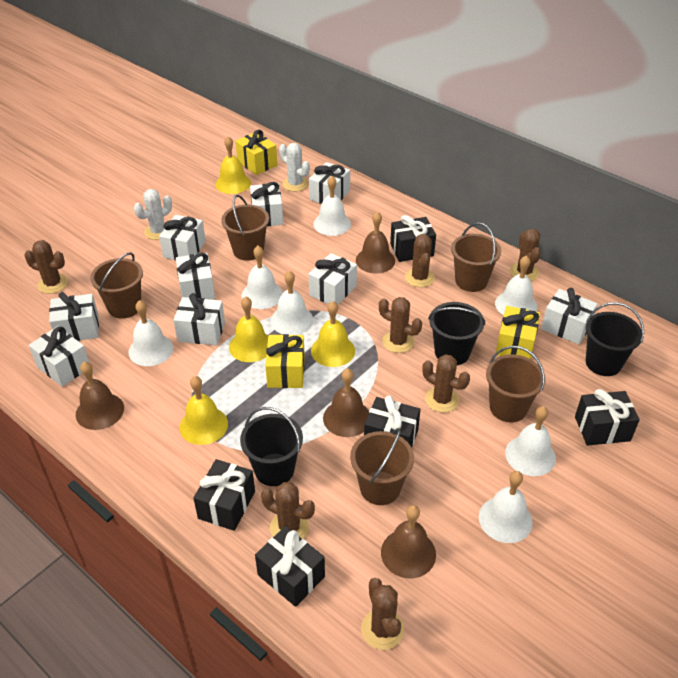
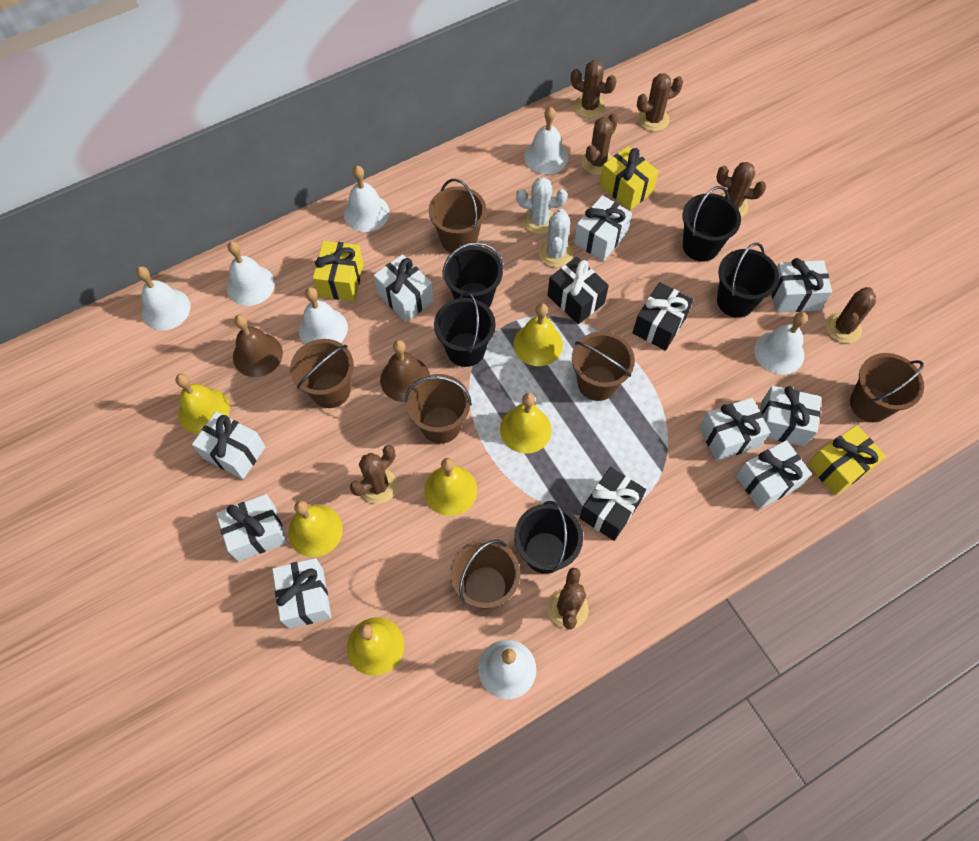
black bucket: 3 -> 5
black gift: 5 -> 3
brown bell: 4 -> 2
brown bucket: 5 -> 6
yellow bell: 4 -> 6

